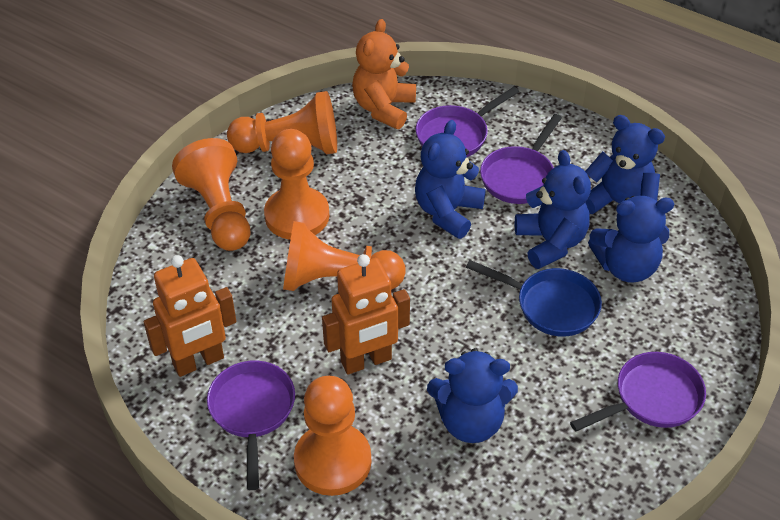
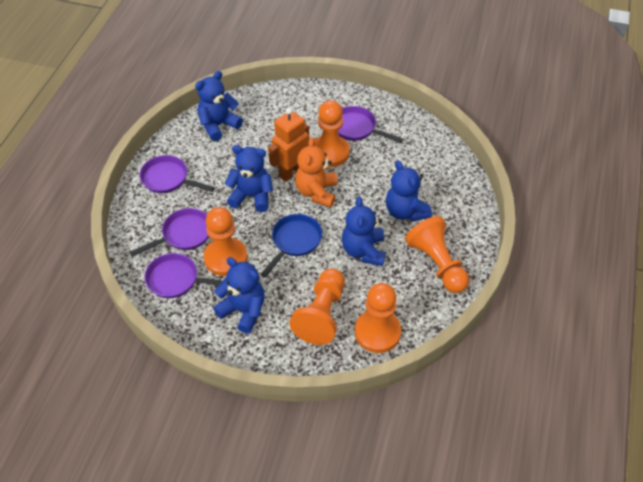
orange robot: 2 -> 1

